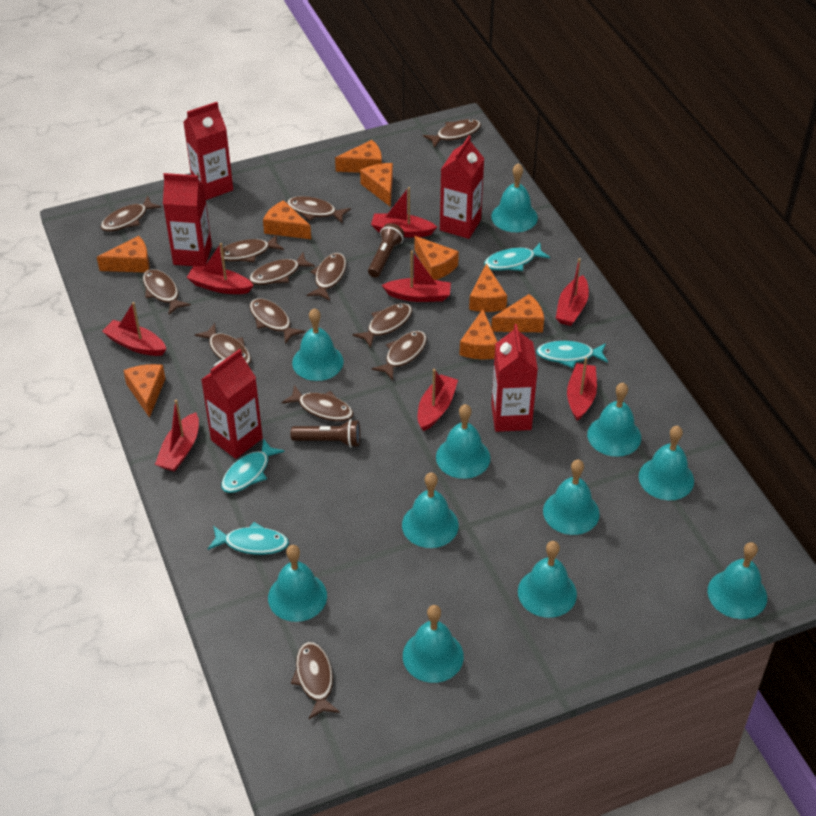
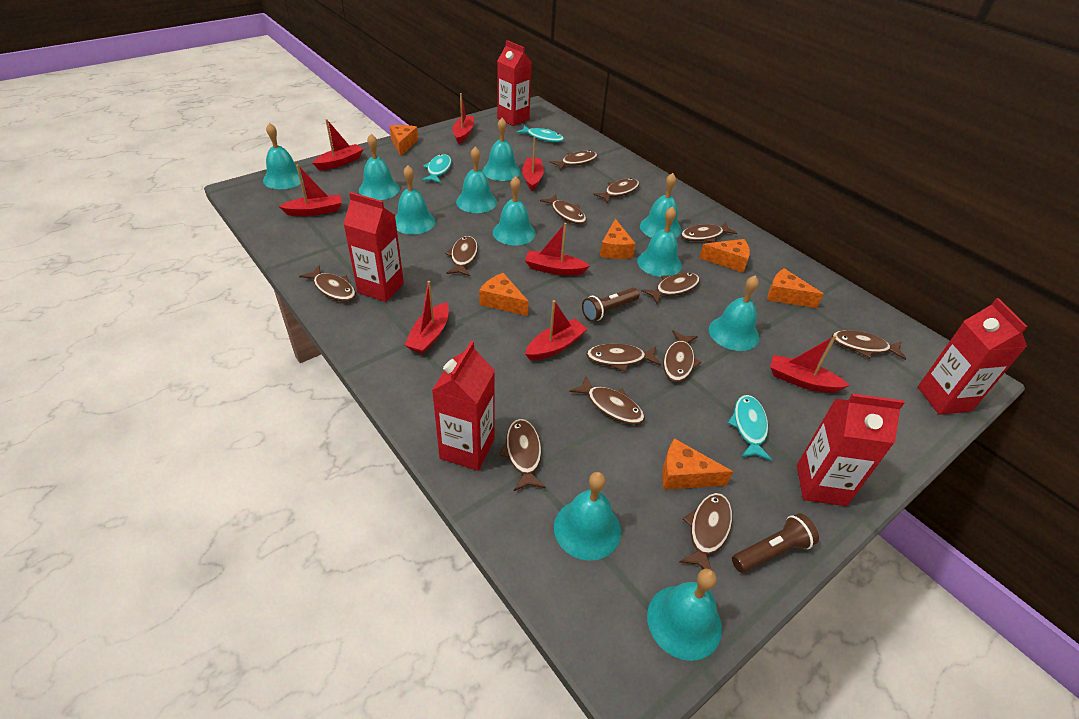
orange cheese: 9 -> 6
turquoise fish: 4 -> 3

